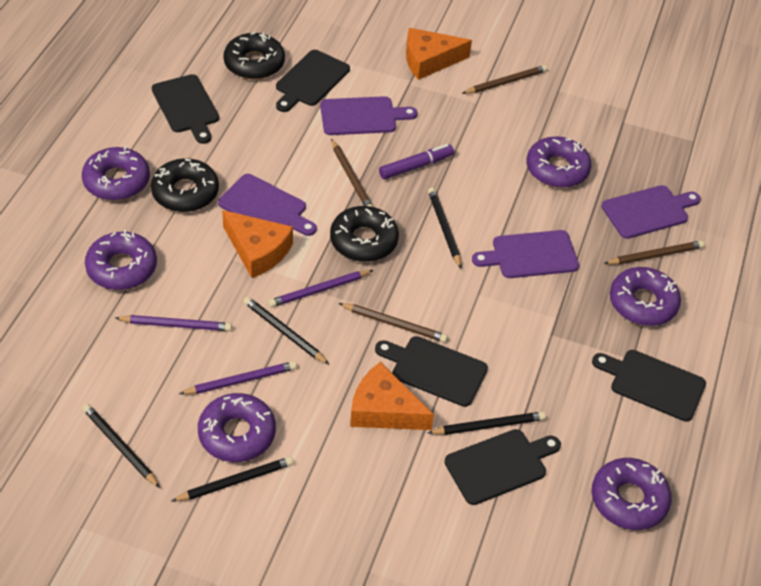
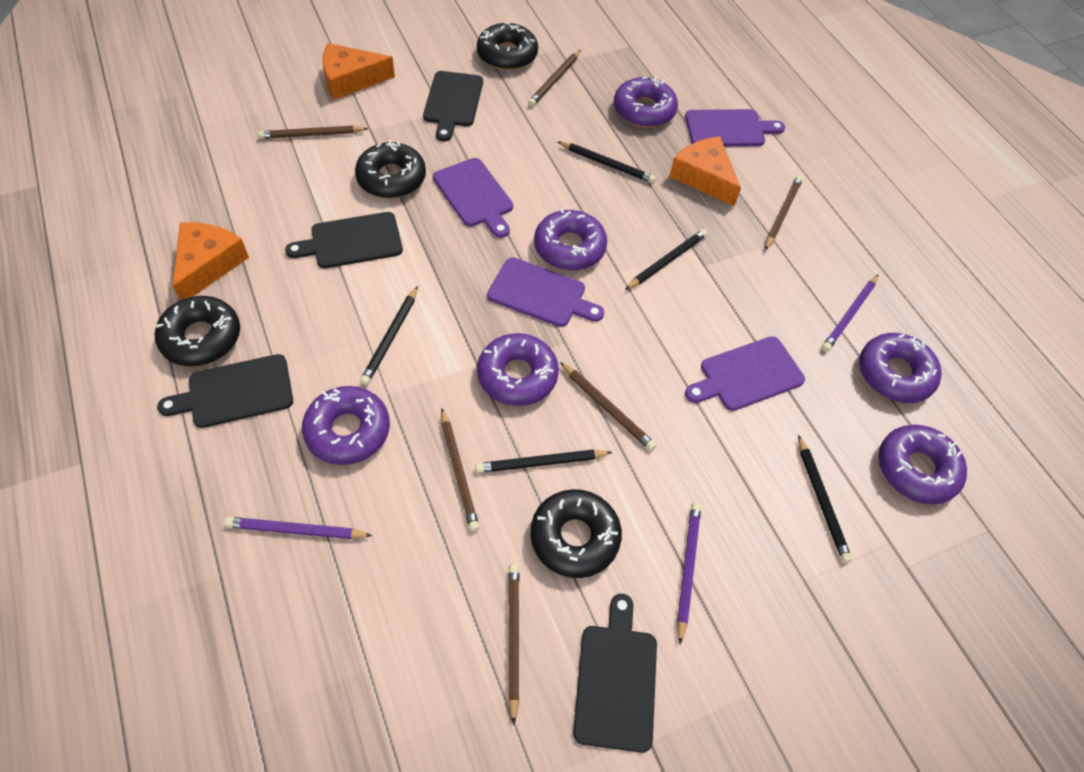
black cutting board: 5 -> 4
black donut: 3 -> 4
brown pencil: 4 -> 6
purple marker: 1 -> 0

